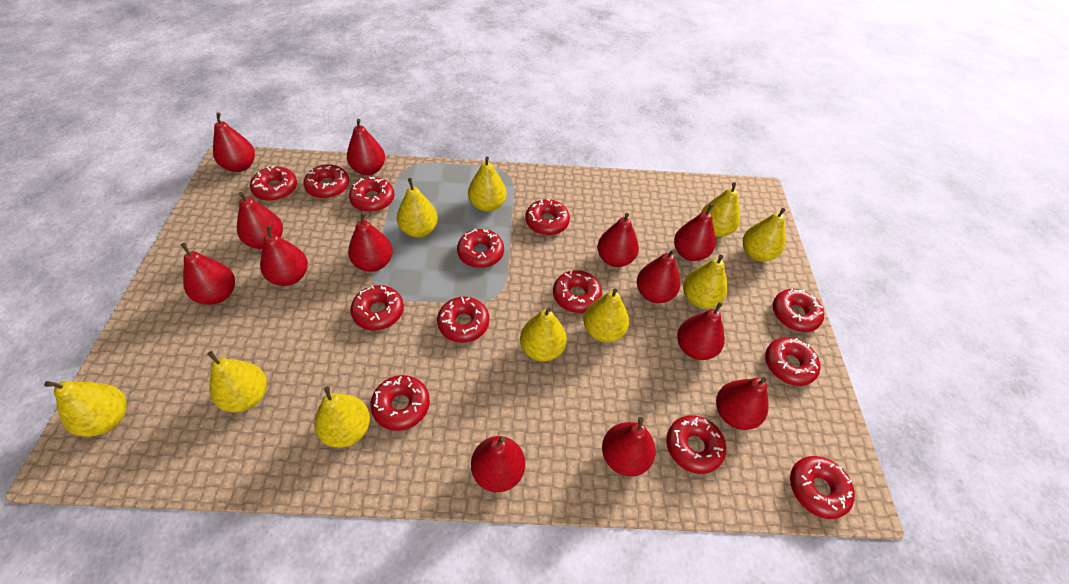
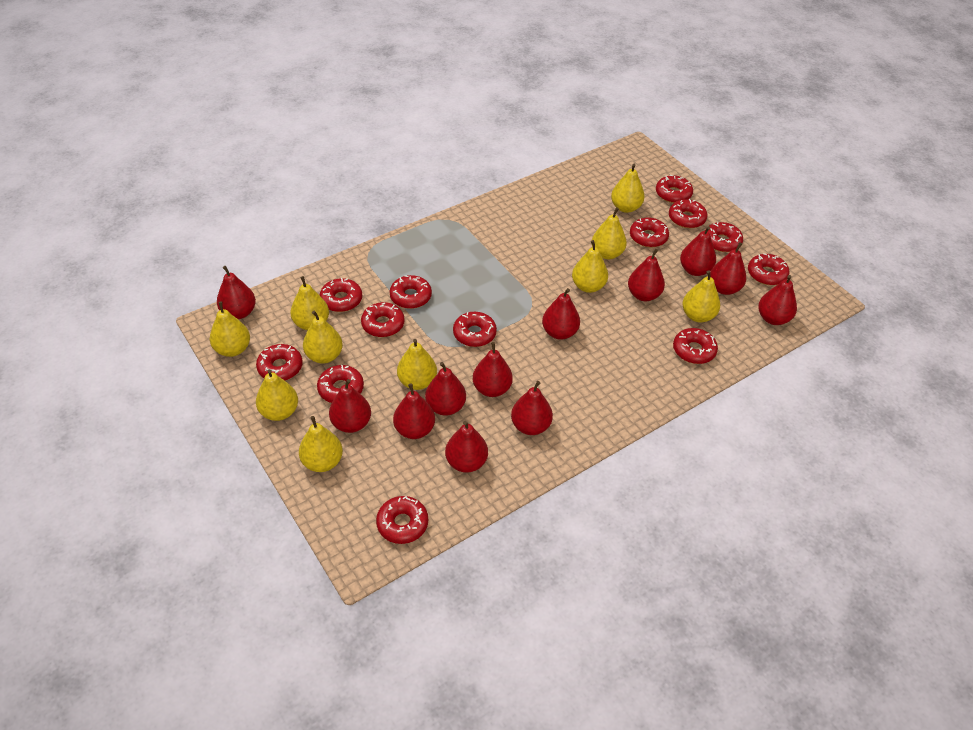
red pear: 13 -> 12

